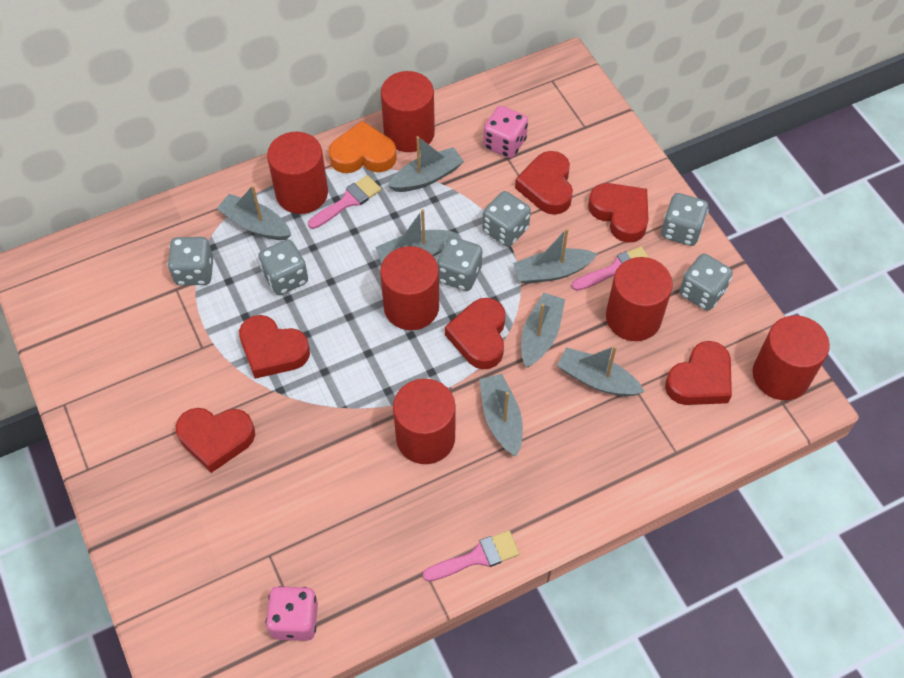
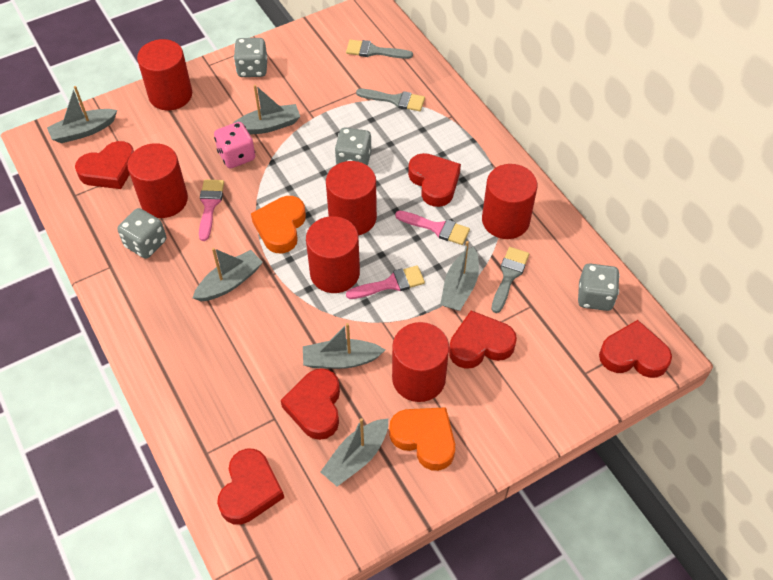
grey boat: 7 -> 6
grey brush: 0 -> 3
grey dice: 6 -> 4
orange heart: 1 -> 2
pink dice: 2 -> 1

